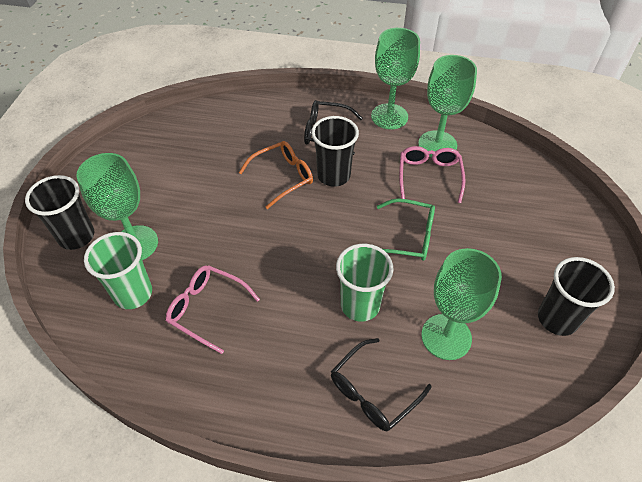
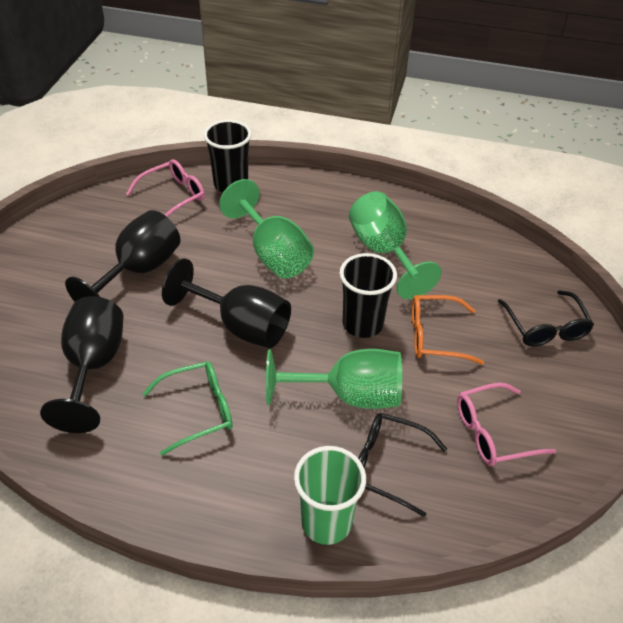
black cup: 3 -> 2
black goblet: 0 -> 3
green cup: 2 -> 1
green goblet: 4 -> 3

